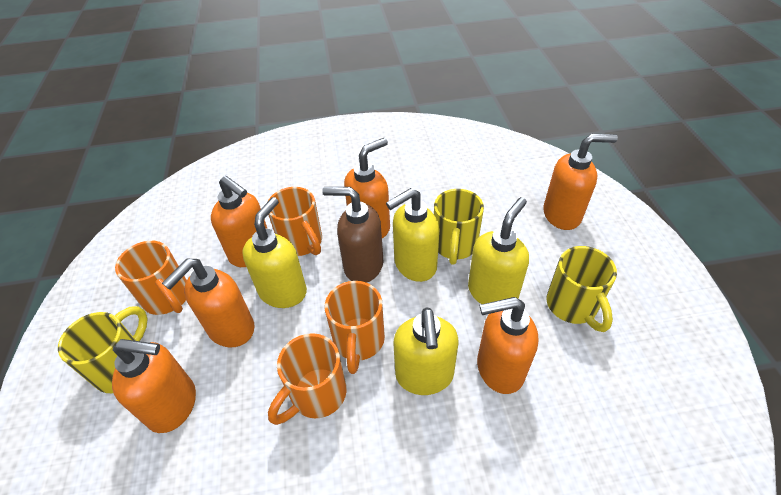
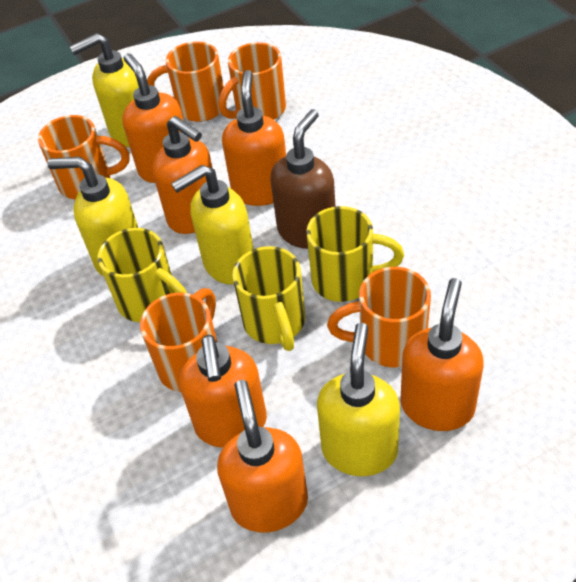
orange mug: 4 -> 5

